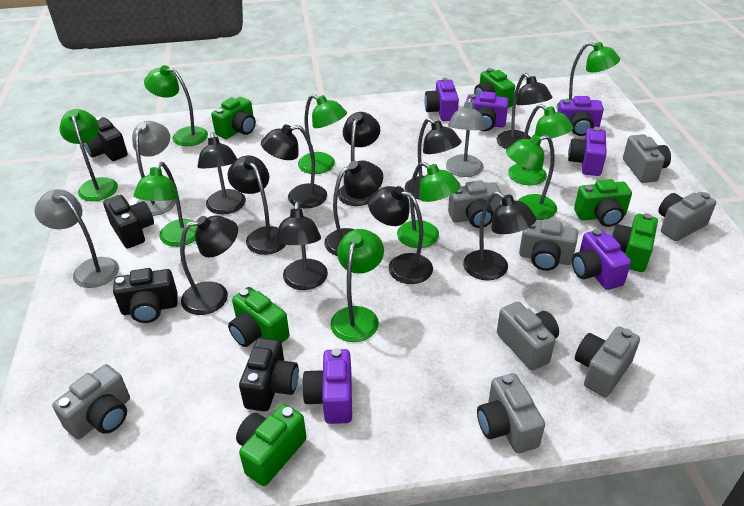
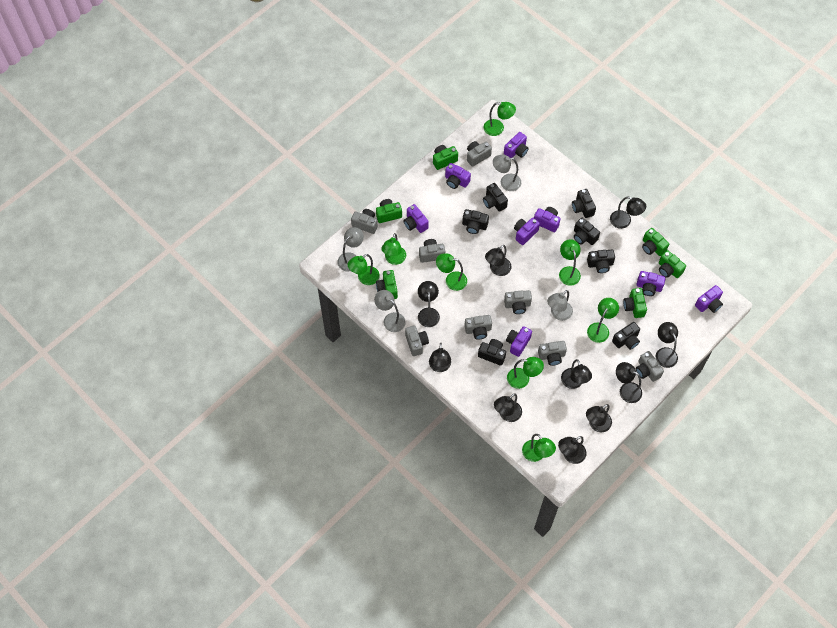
black camera: 4 -> 7
black lamp: 11 -> 10
green lamp: 9 -> 8
grey lamp: 3 -> 4
purple camera: 6 -> 8

